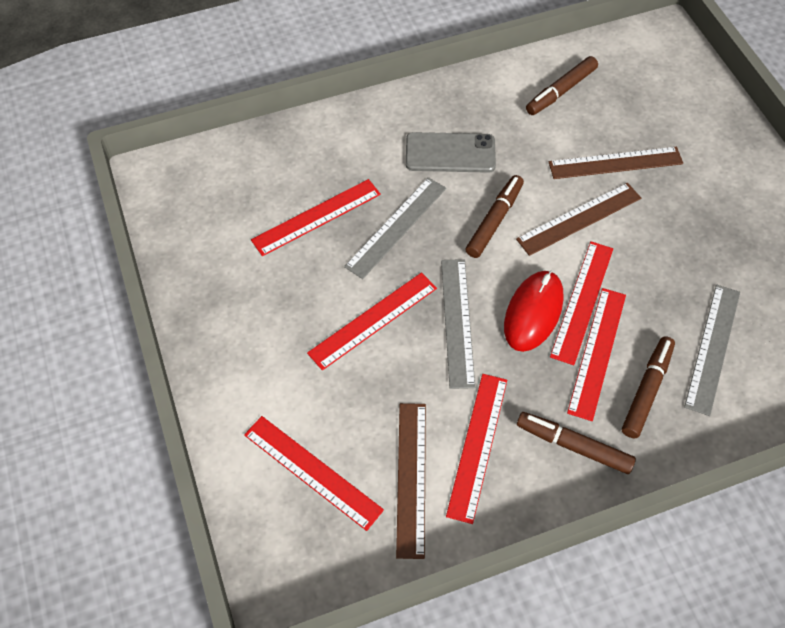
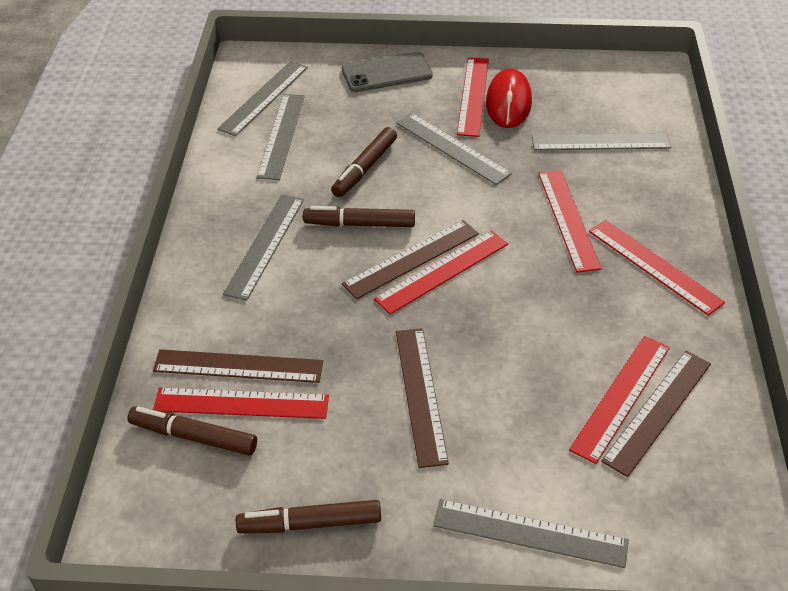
brown ruler: 3 -> 4
grey ruler: 3 -> 6

